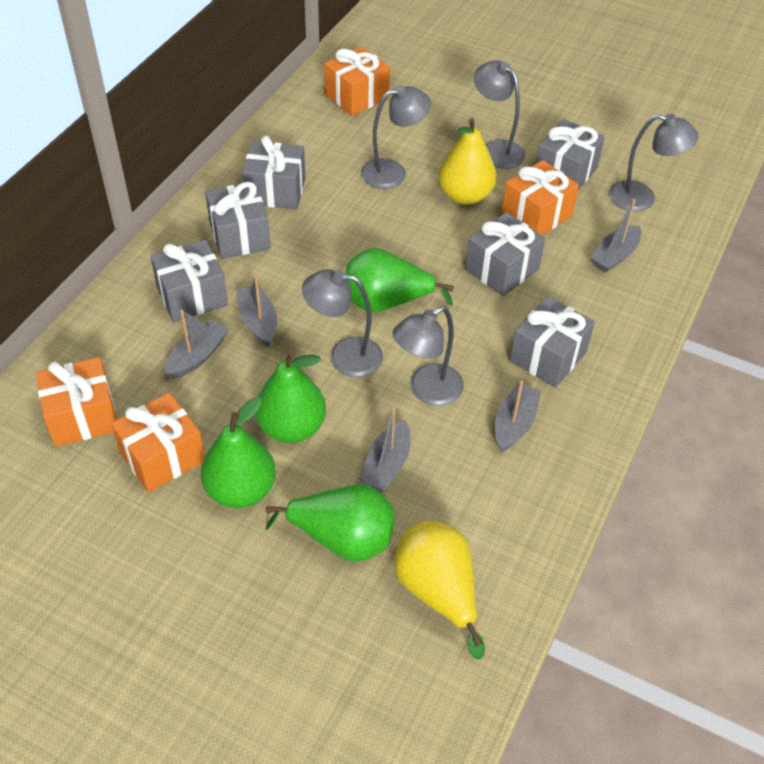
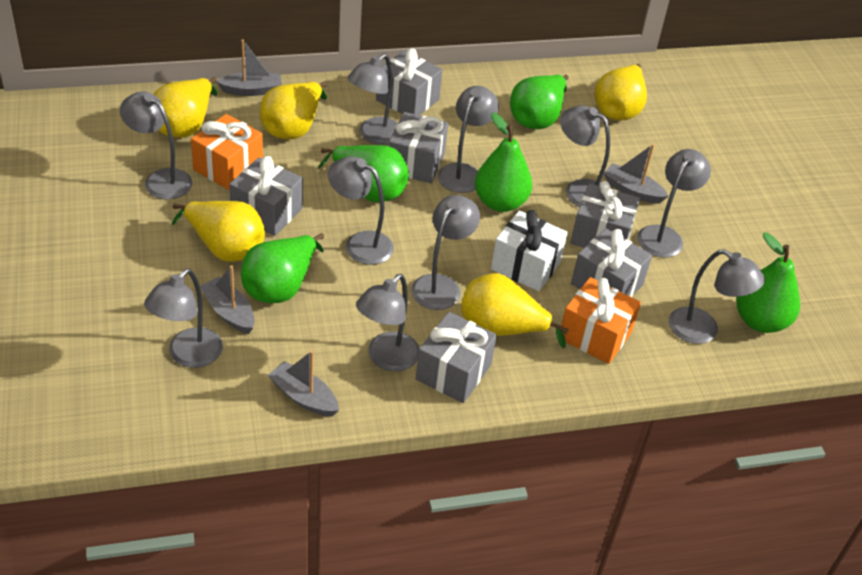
green pear: 4 -> 5
grey boat: 5 -> 4
grey lamp: 5 -> 10
orange gift: 4 -> 2
white gift: 0 -> 1
yellow pear: 2 -> 5

